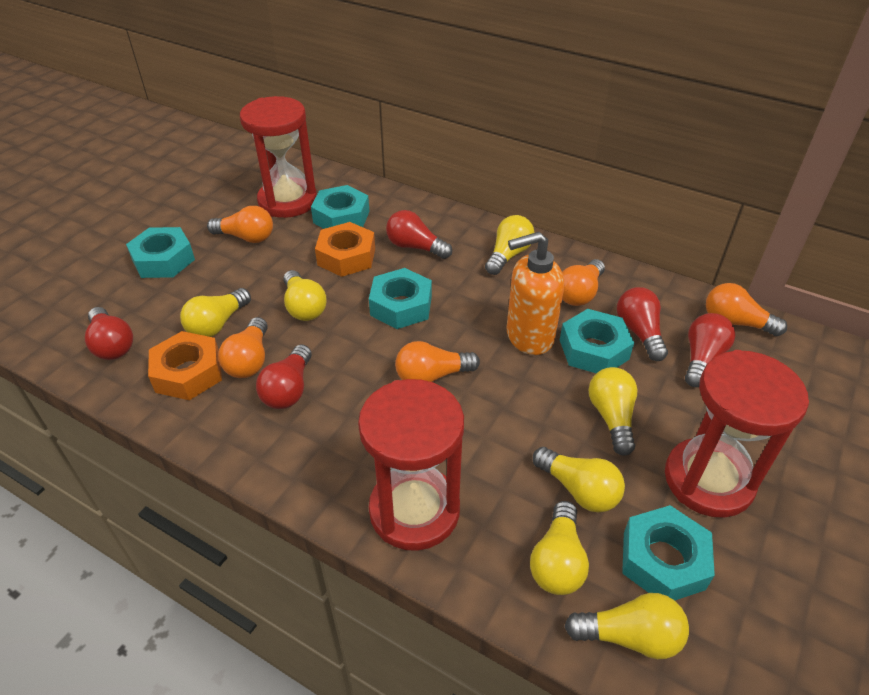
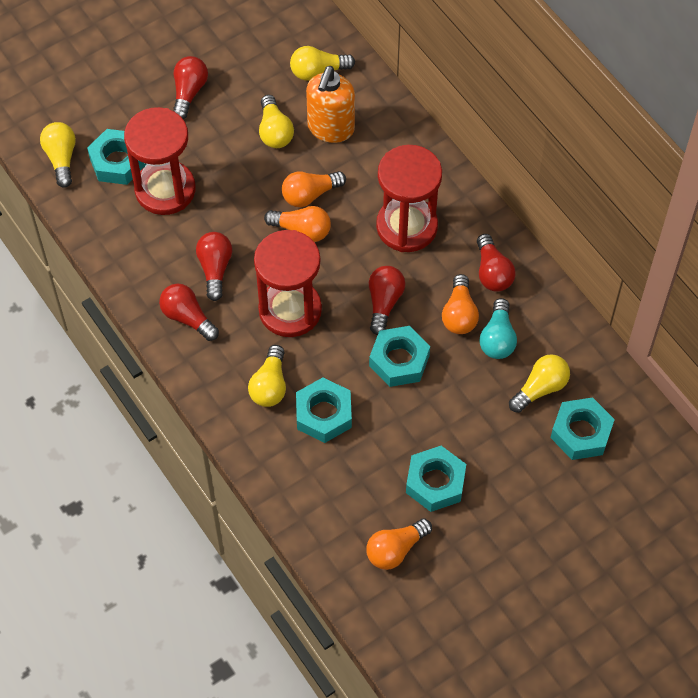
orange light bulb: 5 -> 4
orange nut: 2 -> 0
turquoise light bulb: 0 -> 1
yellow light bulb: 7 -> 5

